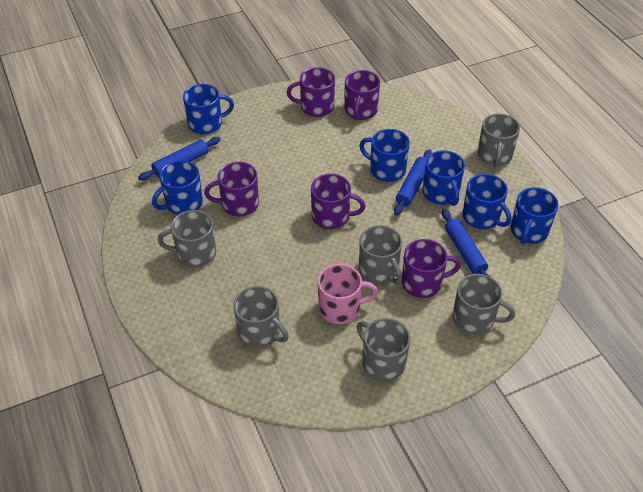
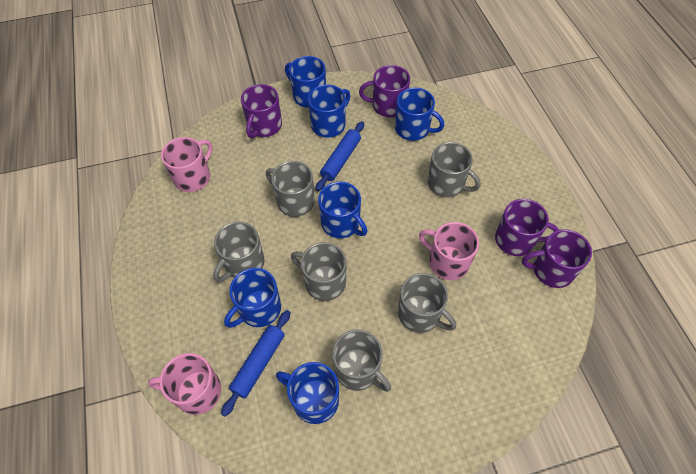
blue rolling pin: 3 -> 2
pink mug: 1 -> 3
purple mug: 5 -> 4

